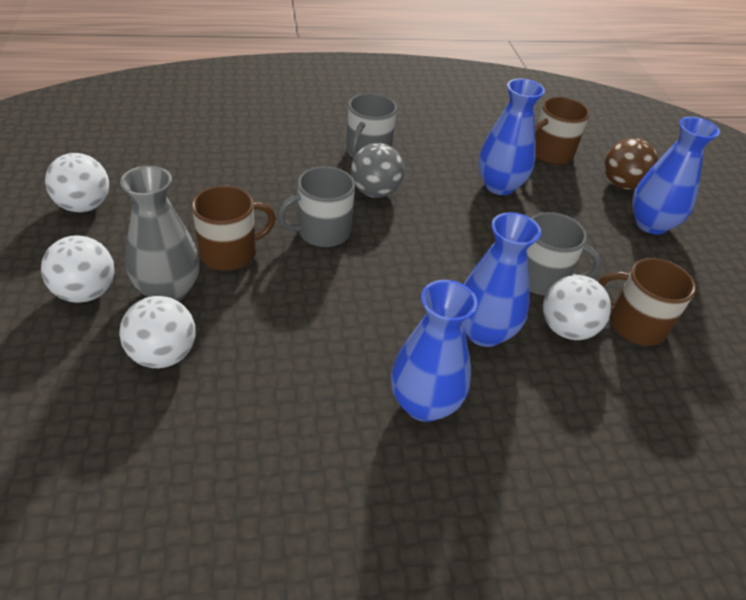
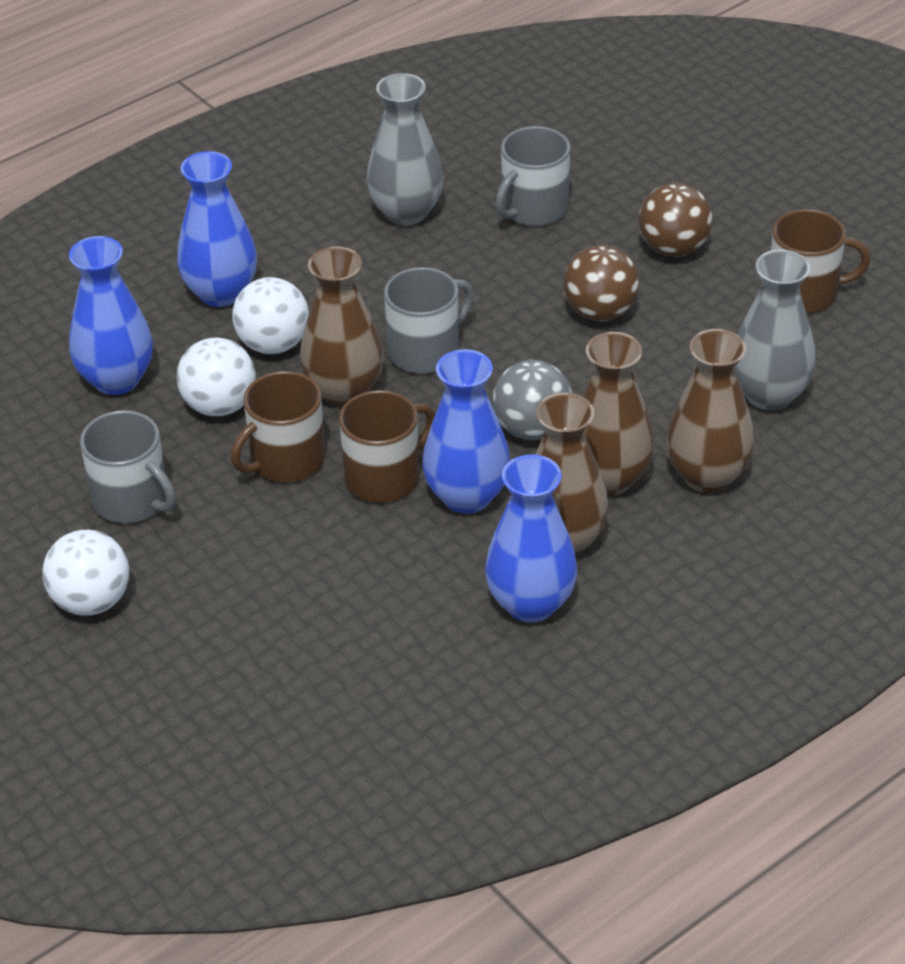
brown ball: 1 -> 2
brown vase: 0 -> 4
grey vase: 1 -> 2
white ball: 4 -> 3

